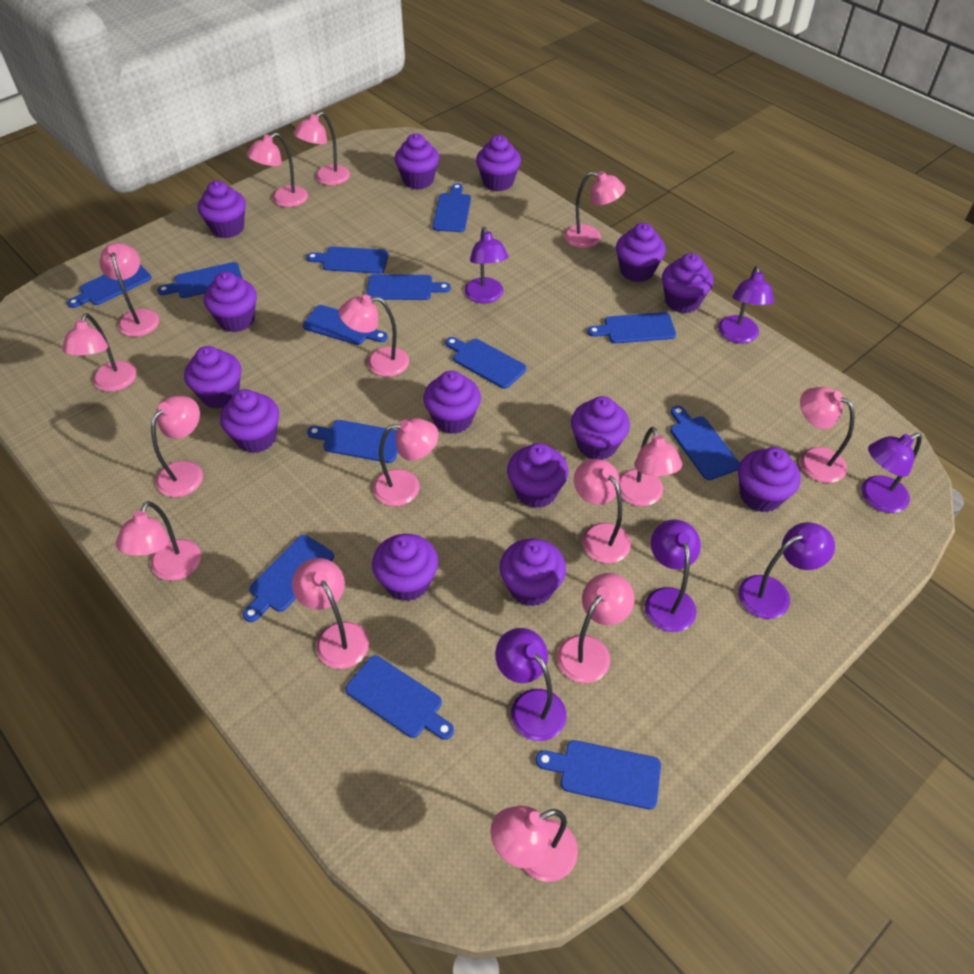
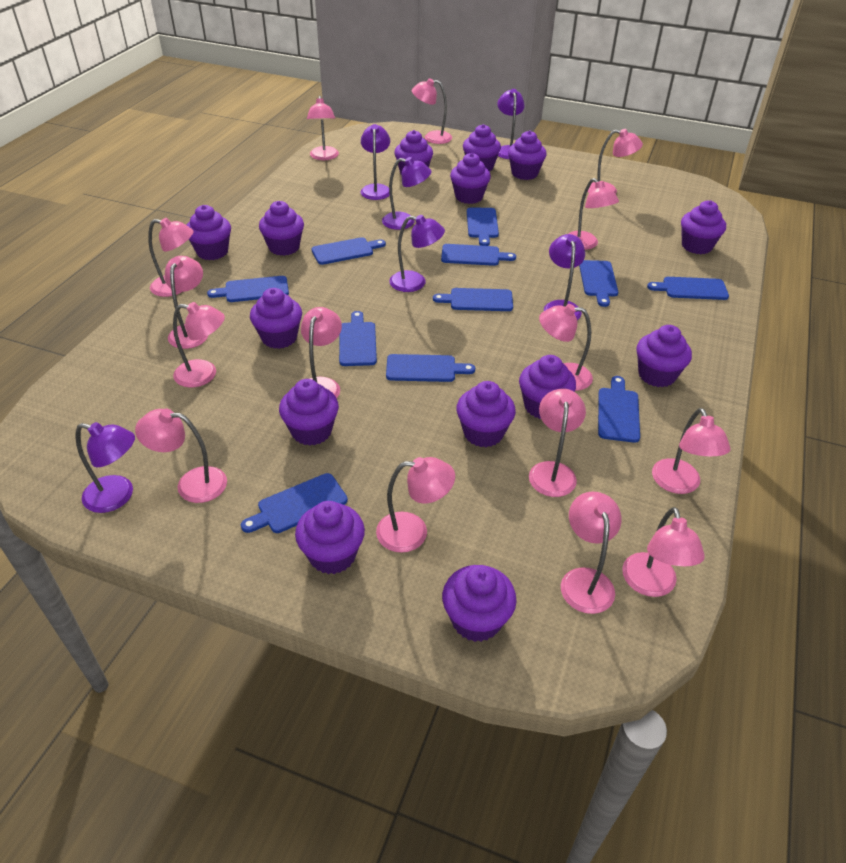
blue cutting board: 13 -> 11

